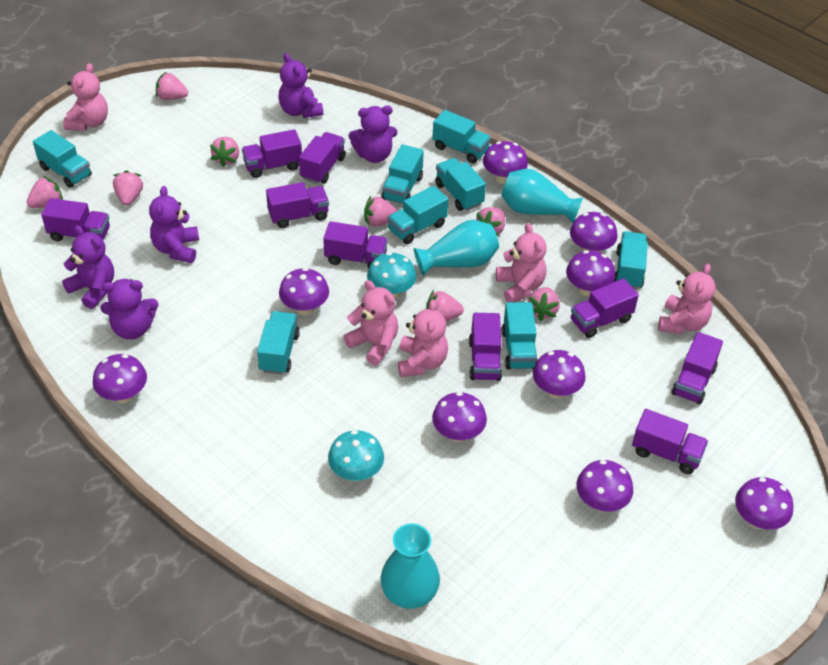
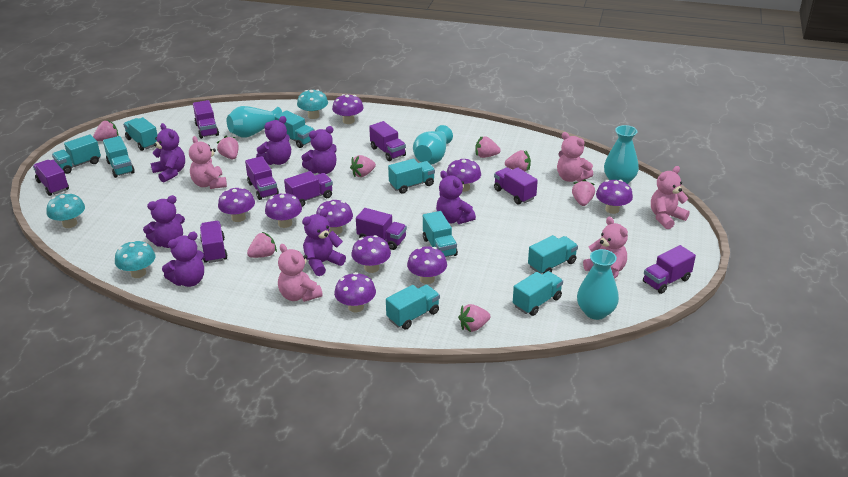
purple teddy bear: 5 -> 7
turquoise mushroom: 2 -> 3
turquoise truck: 8 -> 9
turquoise vase: 3 -> 4

